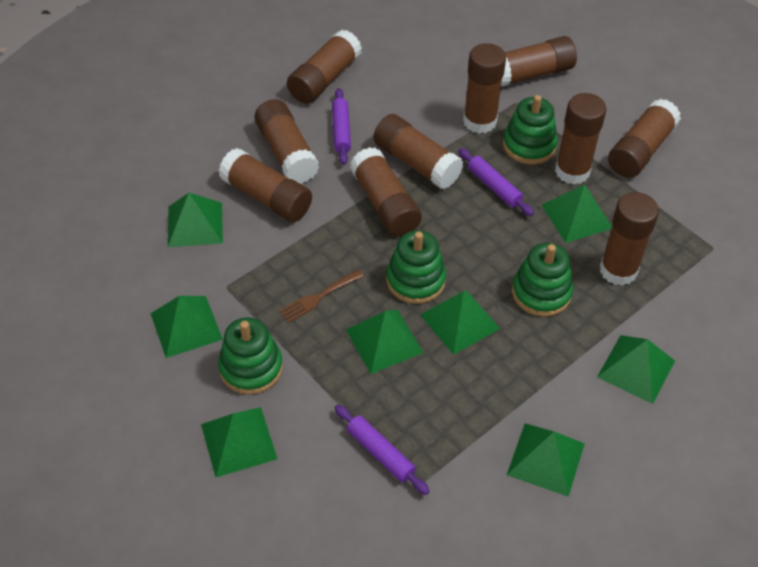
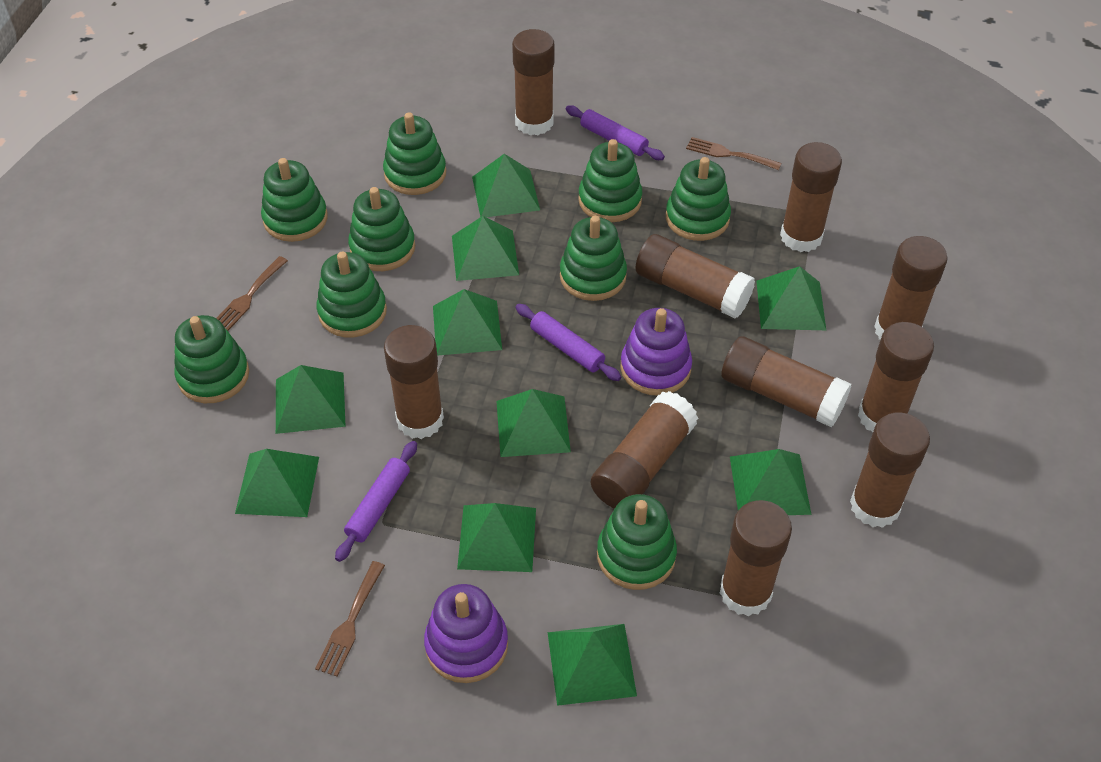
brown fork: 1 -> 3
green pyramid: 8 -> 10
green stacking toy: 4 -> 9
purple stacking toy: 0 -> 2

